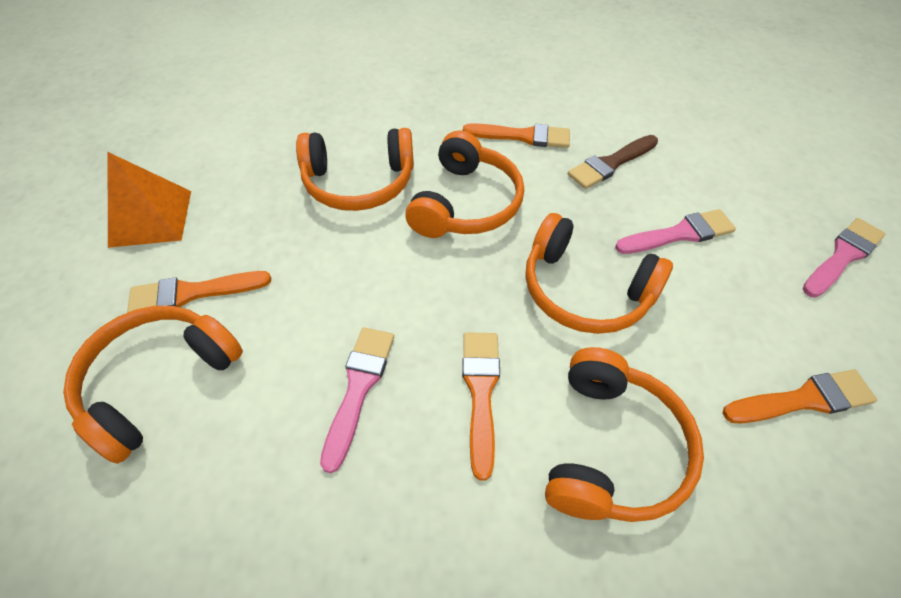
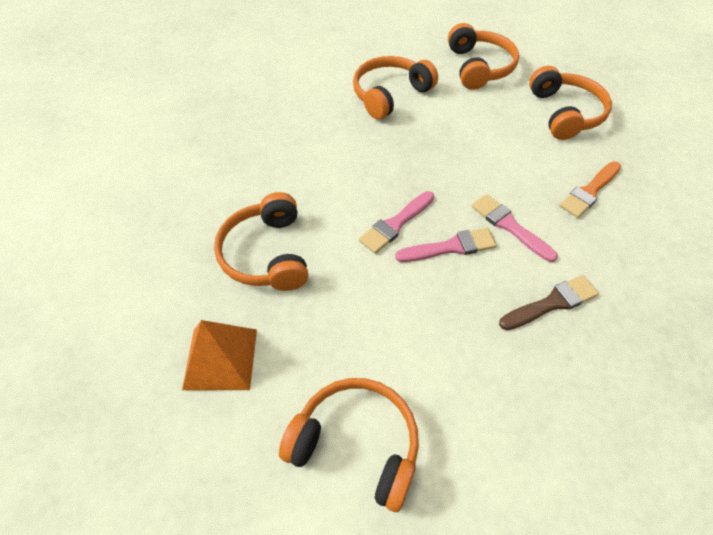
orange brush: 4 -> 1

